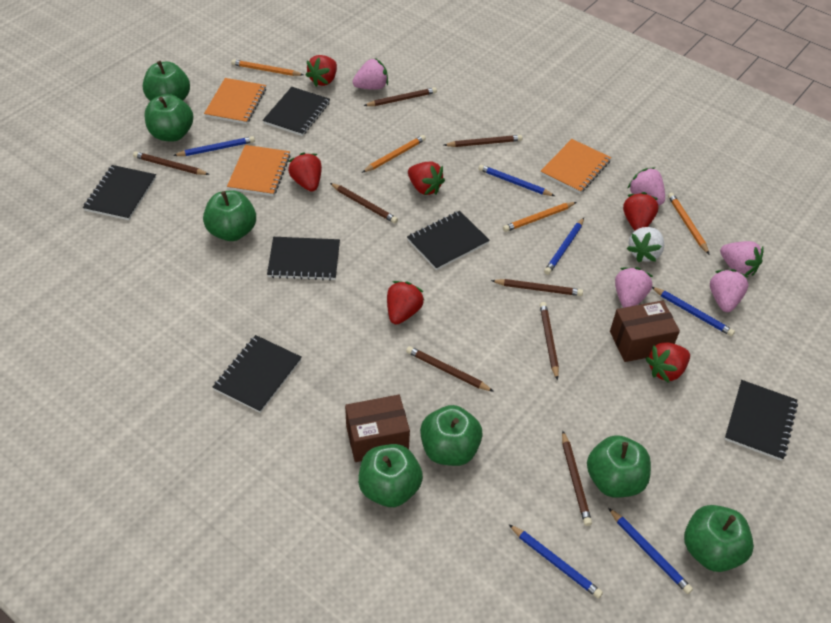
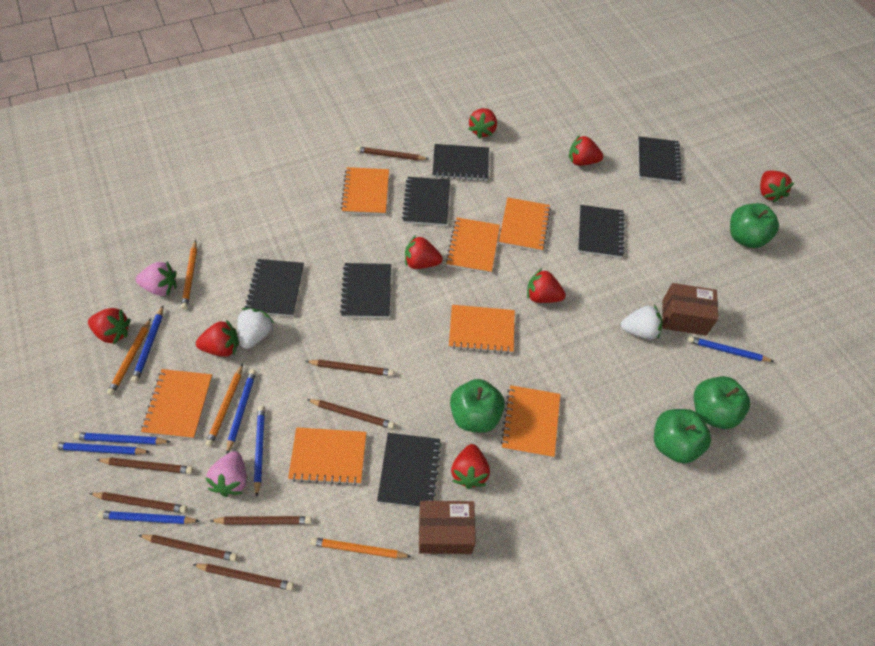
black notebook: 6 -> 7
blue pencil: 6 -> 7
green apple: 7 -> 4
orange notebook: 3 -> 7
pink strawberry: 5 -> 2
red strawberry: 6 -> 8
white strawberry: 1 -> 2

